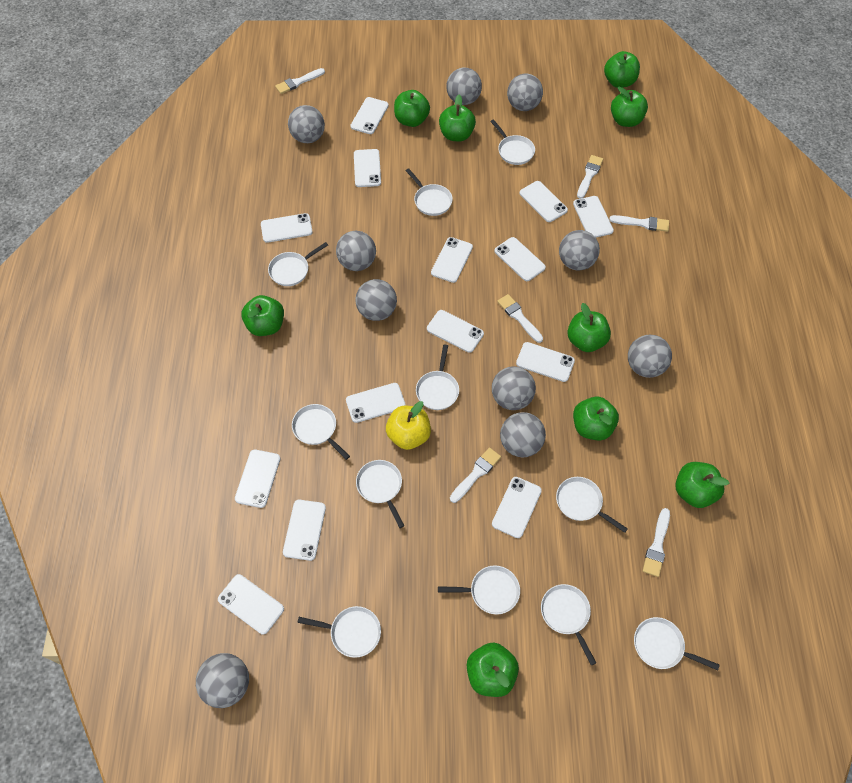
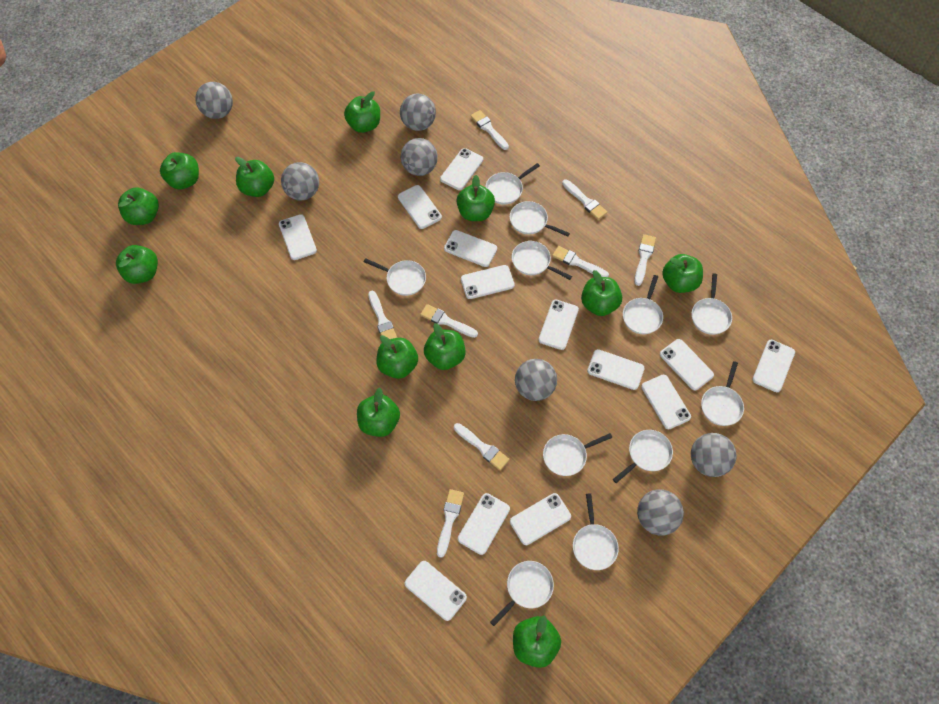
green apple: 9 -> 12
grey ball: 10 -> 7
white brush: 6 -> 8
white phone: 14 -> 13
yellow apple: 1 -> 0

